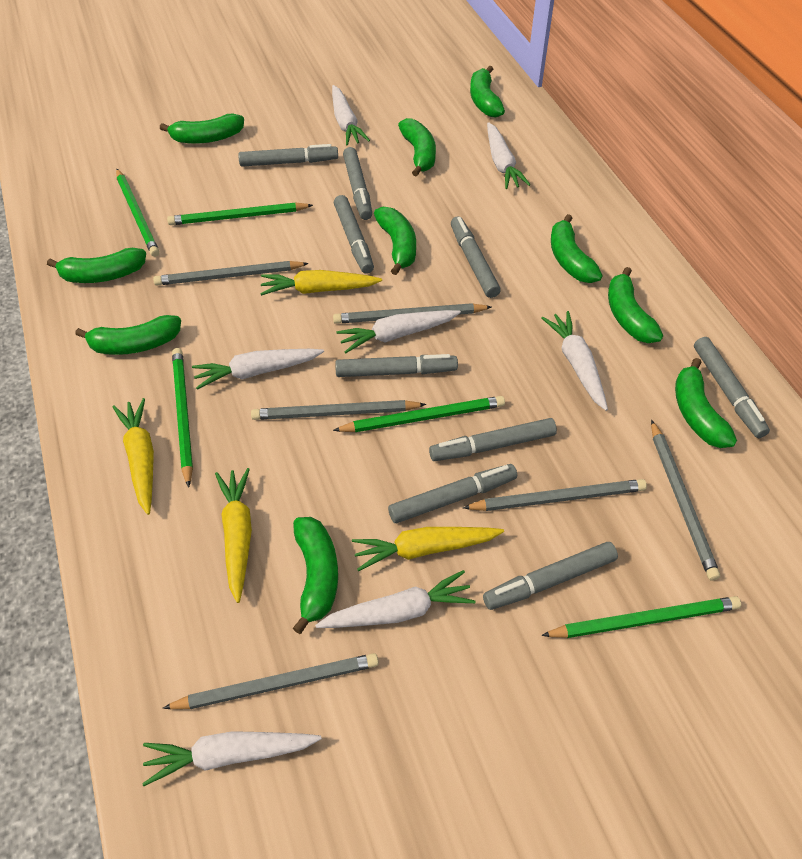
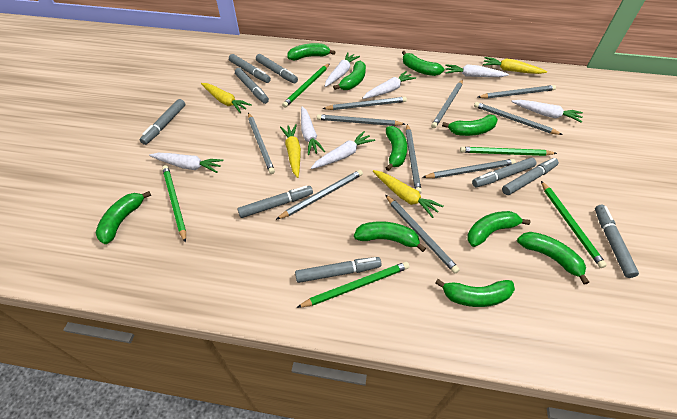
grey pencil: 6 -> 10

